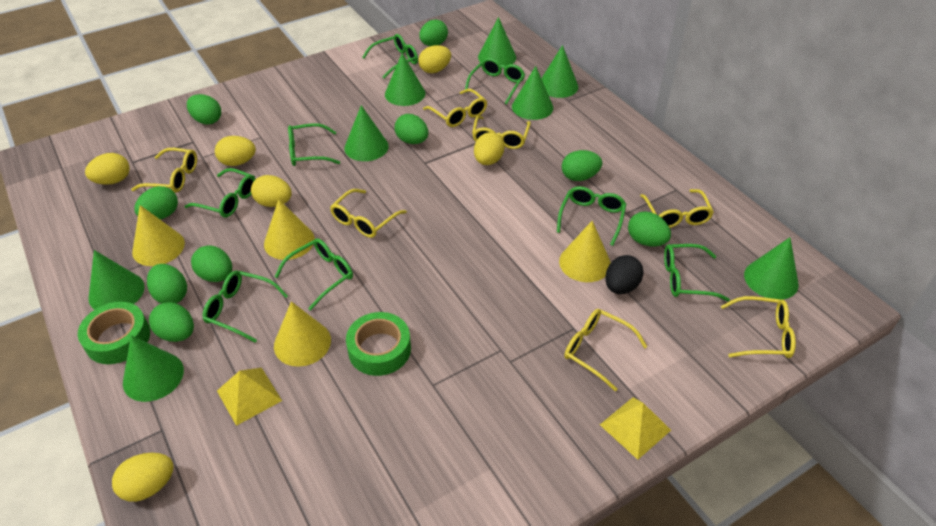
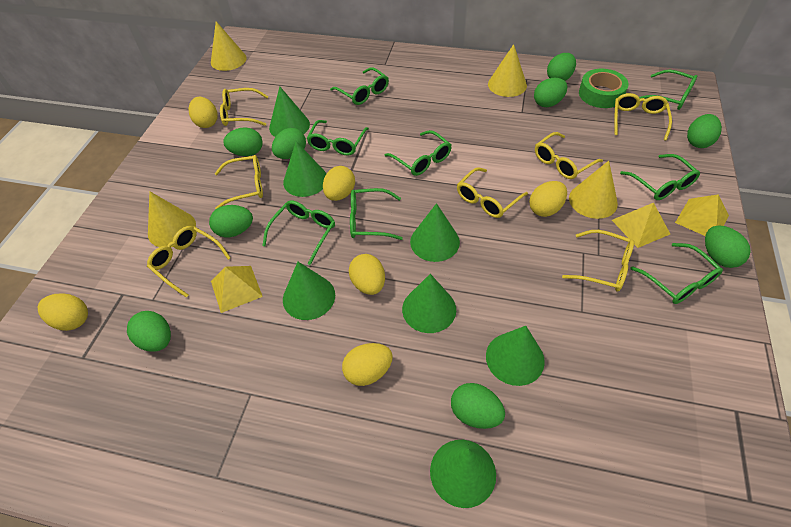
black egg: 1 -> 0
green cone: 8 -> 7
green tape: 2 -> 1
yellow pyramid: 2 -> 3

